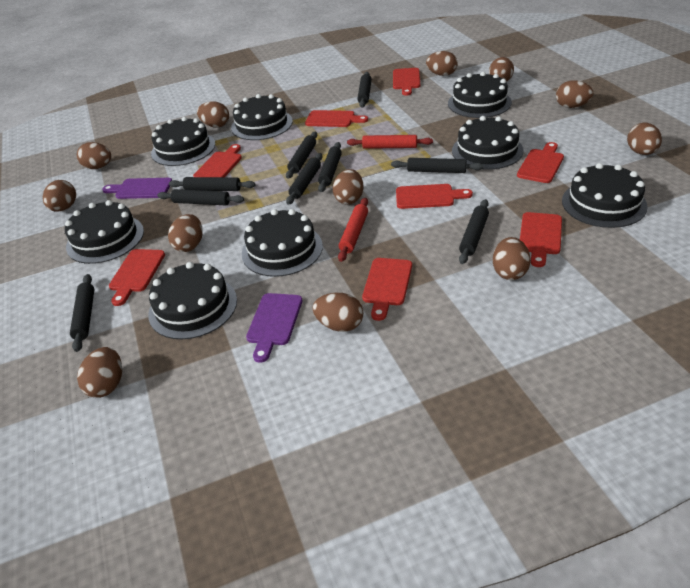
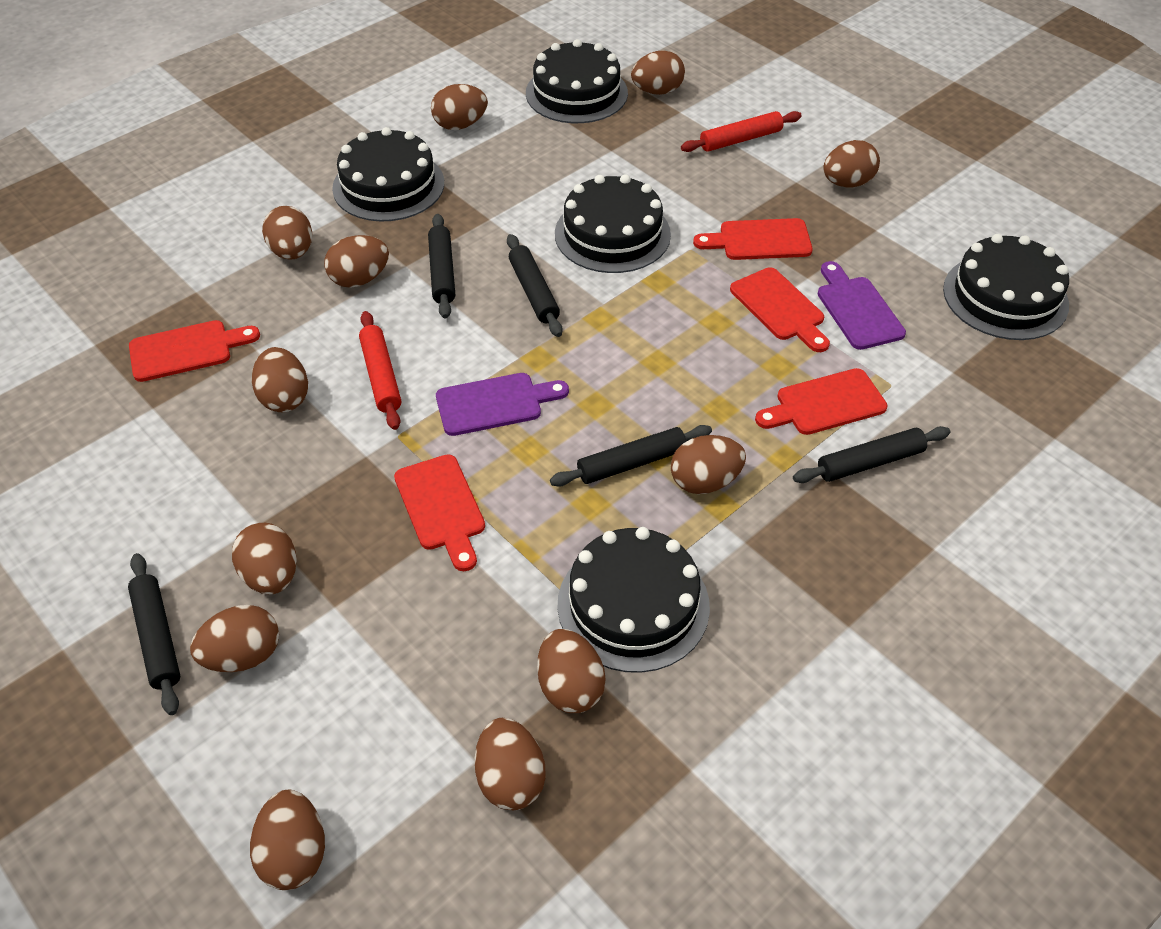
black cake: 8 -> 5
black rolling pin: 9 -> 5
red cutting board: 8 -> 5

